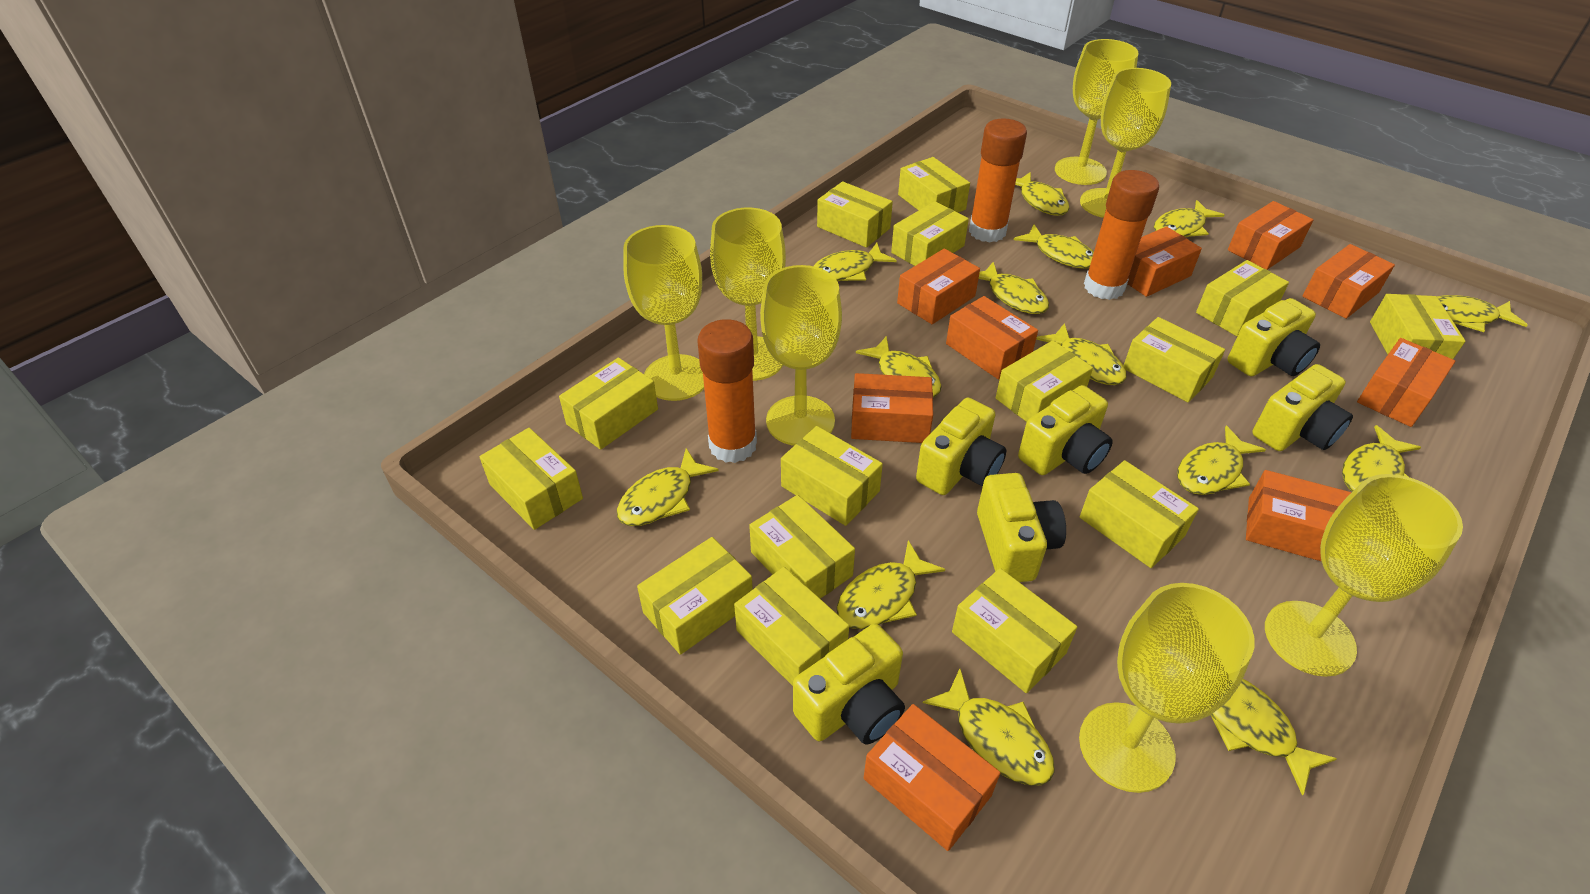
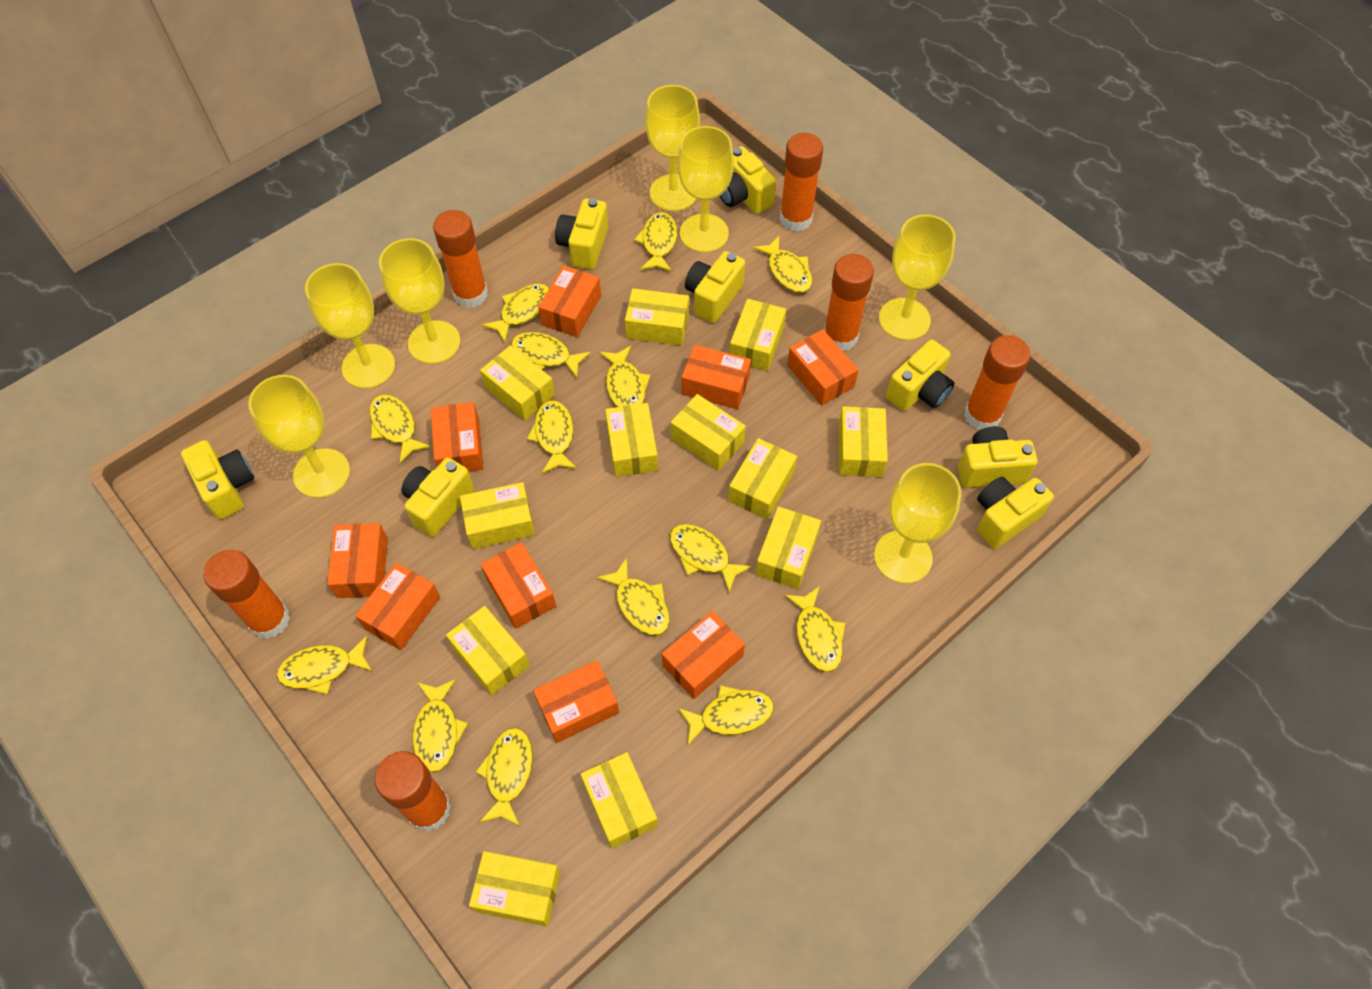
orange glue stick: 3 -> 6
yellow box: 15 -> 12
yellow camera: 6 -> 8

